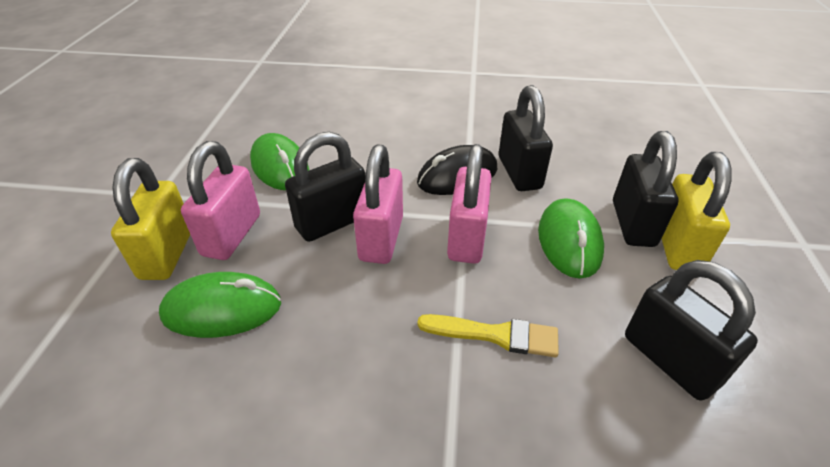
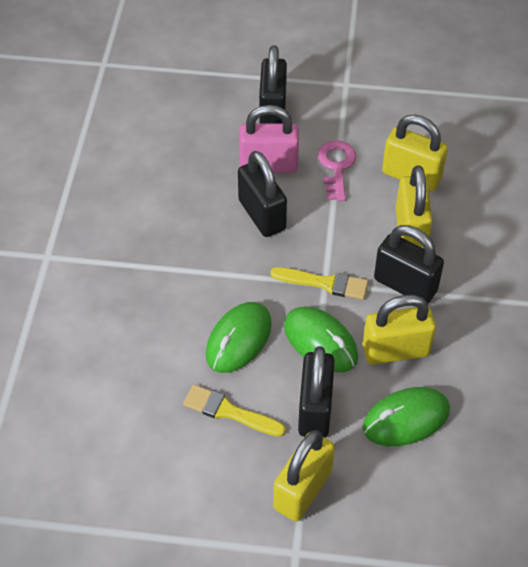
black mouse: 1 -> 0
pink key: 0 -> 1
pink padlock: 3 -> 1
yellow brush: 1 -> 2
yellow padlock: 2 -> 4

